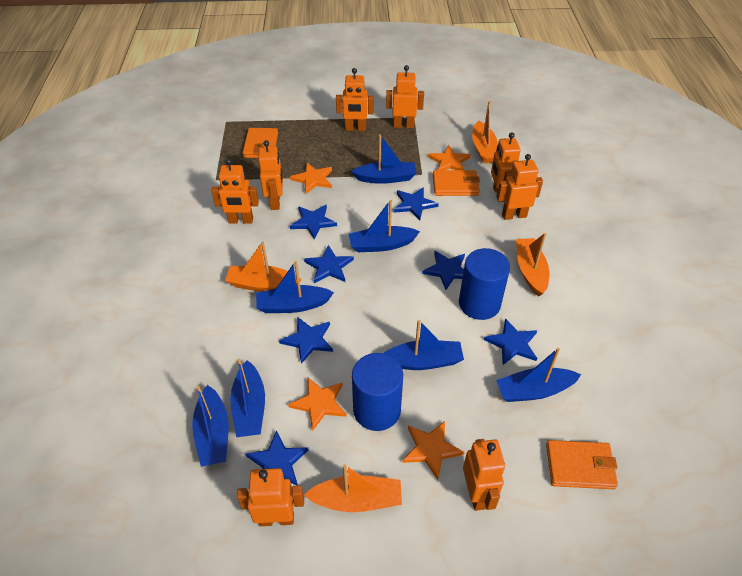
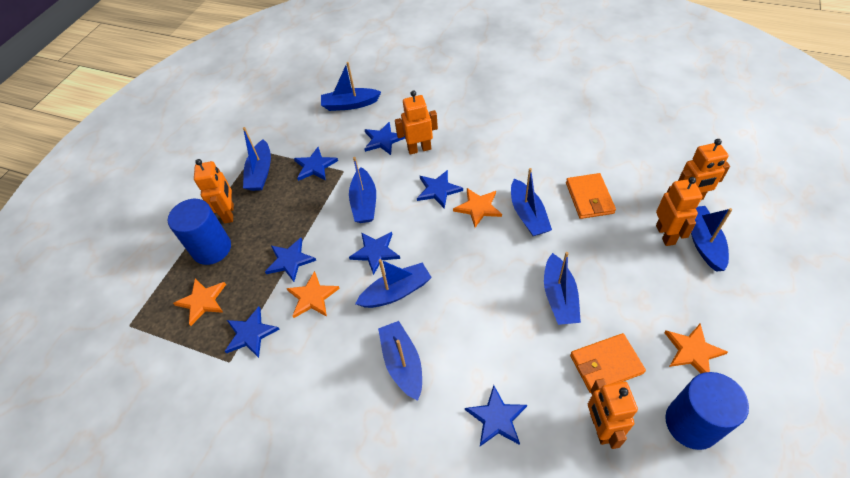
blue boat: 7 -> 8
orange boat: 4 -> 0
orange robot: 8 -> 5
orange wallet: 3 -> 2

